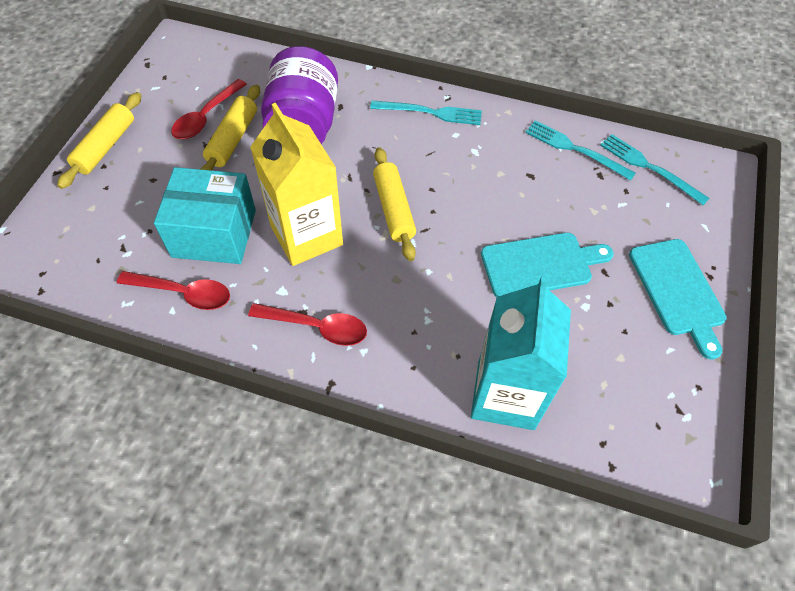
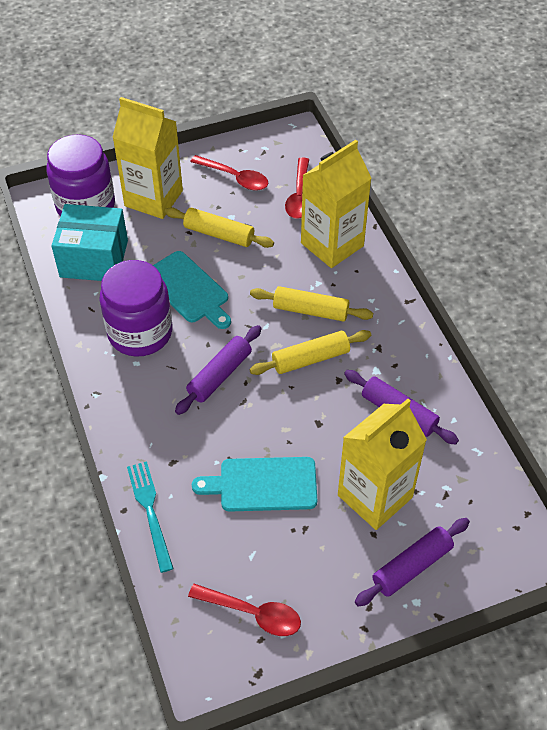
purple jar: 1 -> 2
purple rolling pin: 0 -> 3
turquoise carton: 1 -> 0
turquoise fork: 3 -> 1
yellow carton: 1 -> 3

